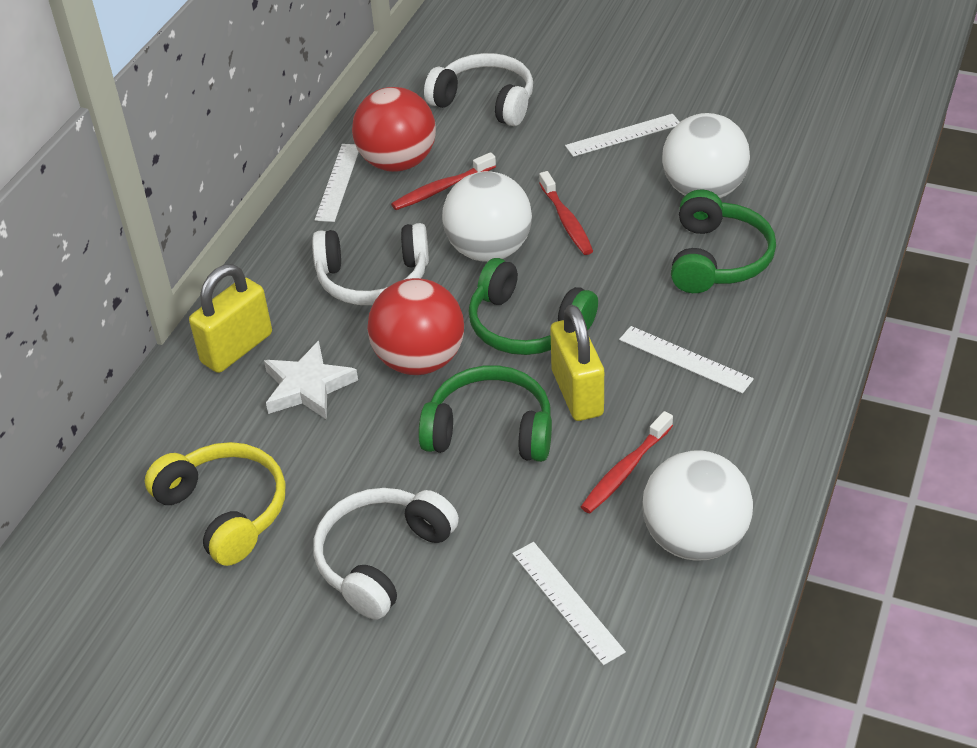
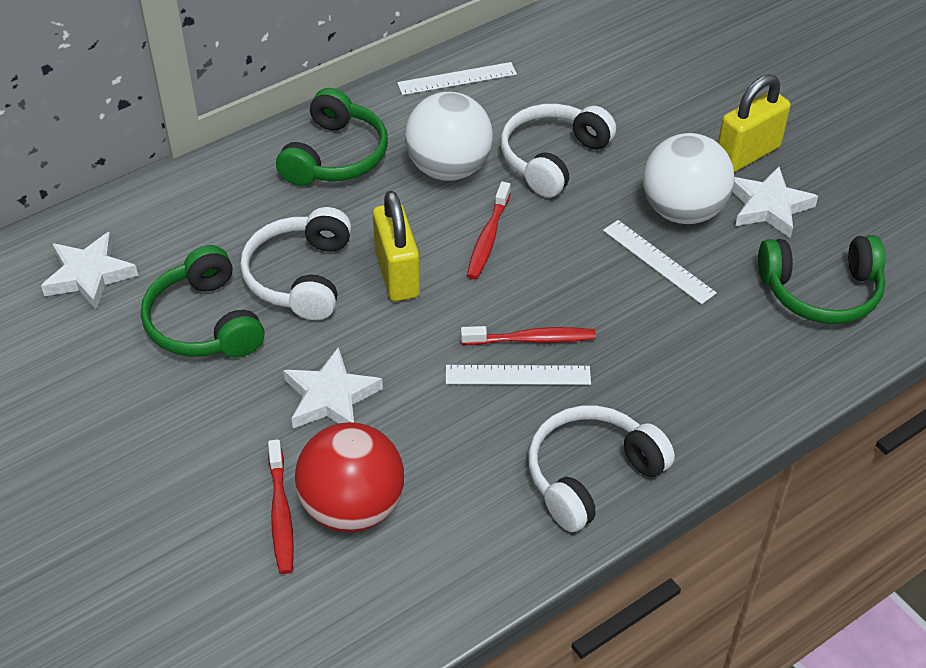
red ball: 2 -> 1
white ball: 3 -> 2
white ruler: 4 -> 3
white star: 1 -> 3
yellow headphones: 1 -> 0

